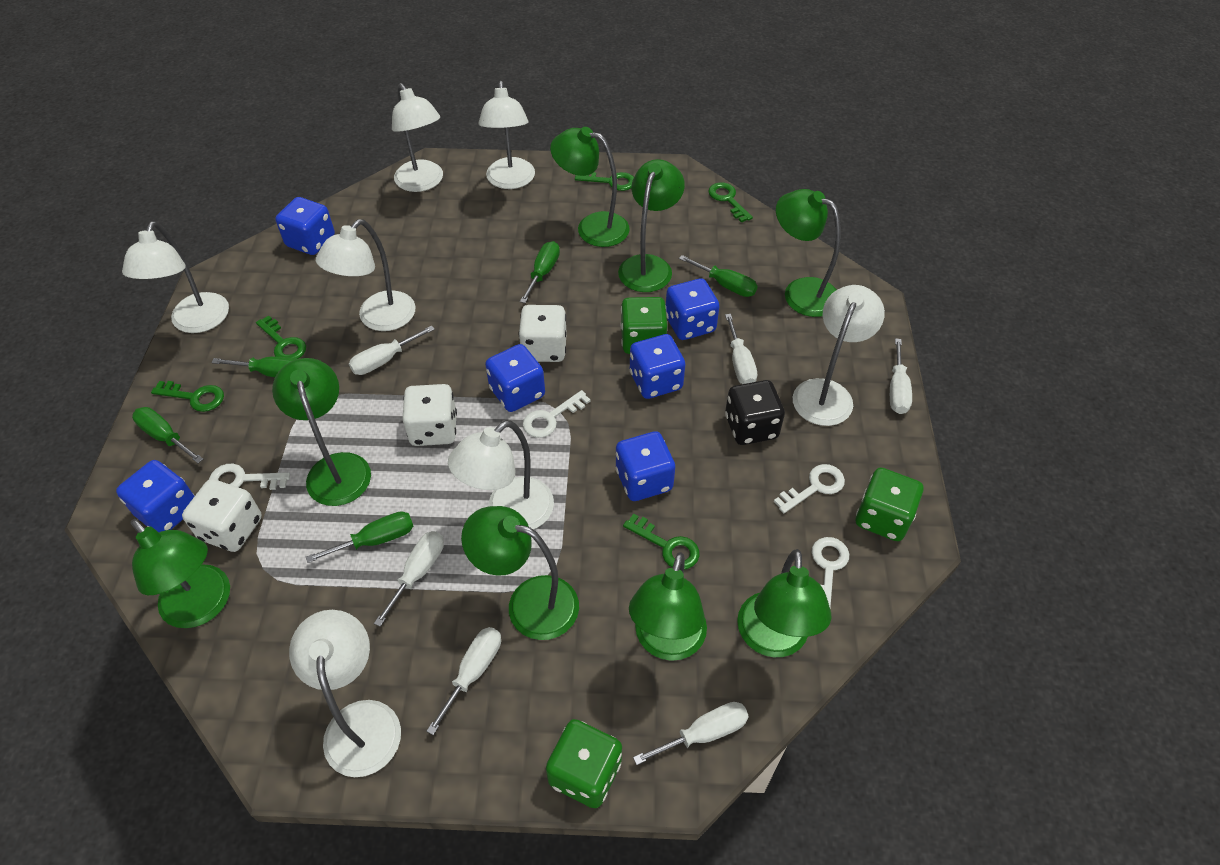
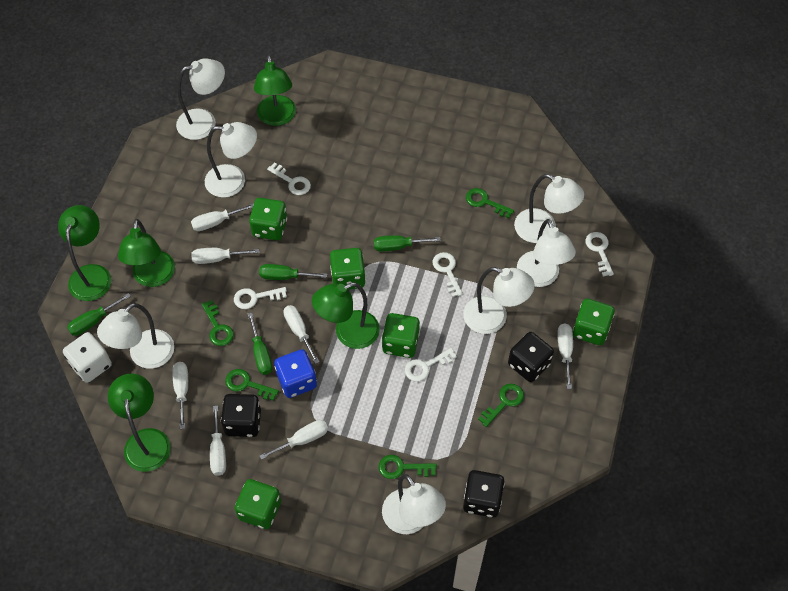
black dice: 1 -> 3
blue dice: 6 -> 1
green dice: 3 -> 5
green lamp: 8 -> 5
green screwdriver: 5 -> 4
white dice: 3 -> 1
white key: 4 -> 5
white screwdriver: 6 -> 7

